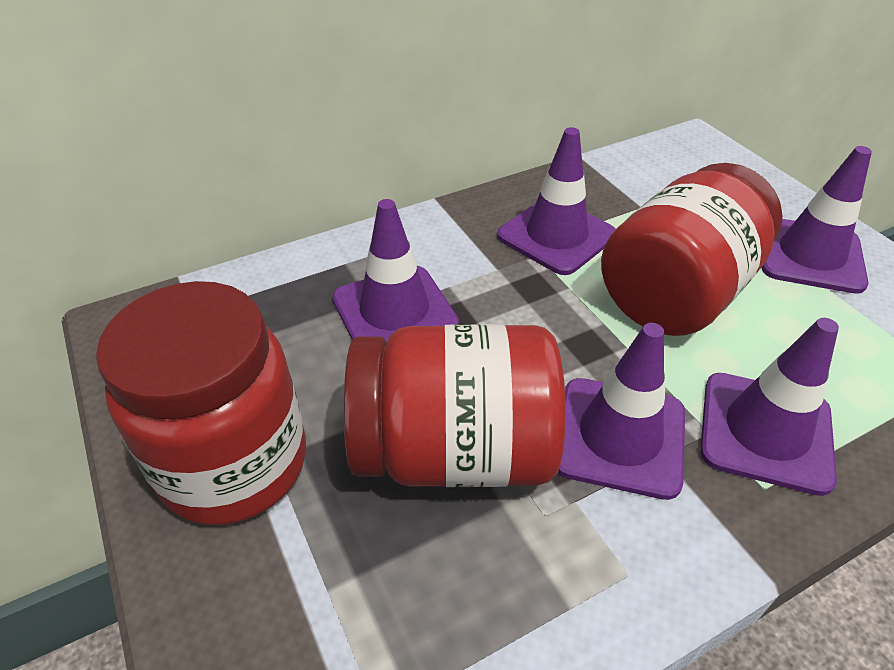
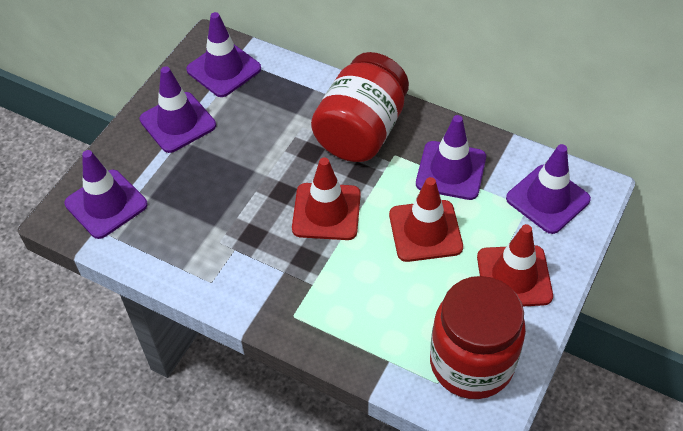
red jar: 3 -> 2
red traffic cone: 0 -> 3

